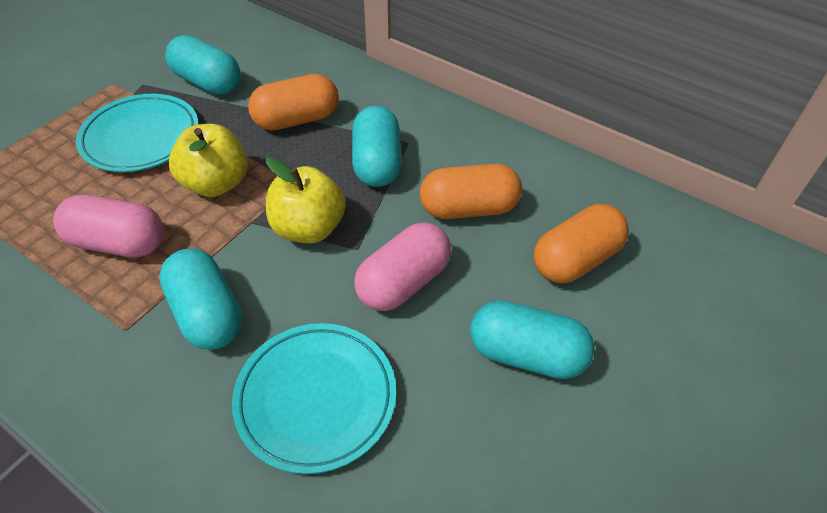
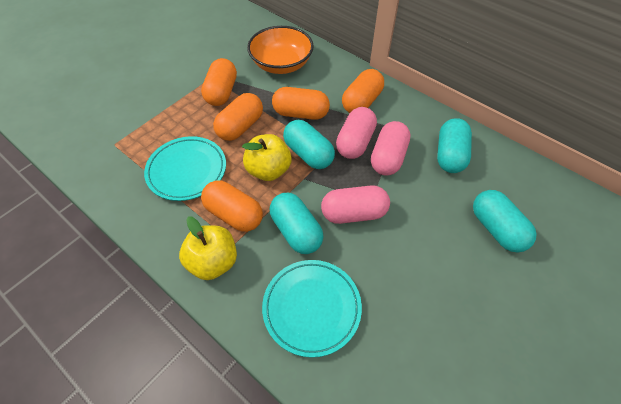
orange bowl: 0 -> 1
orange capsule: 3 -> 5
pink capsule: 2 -> 3

